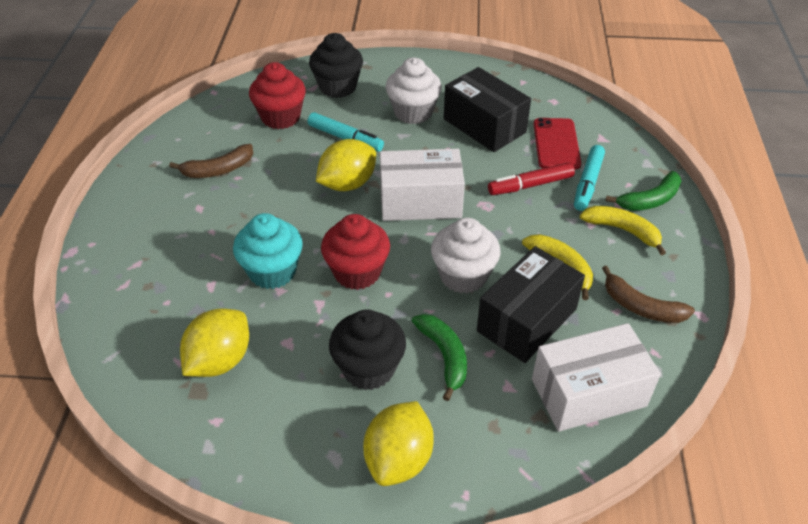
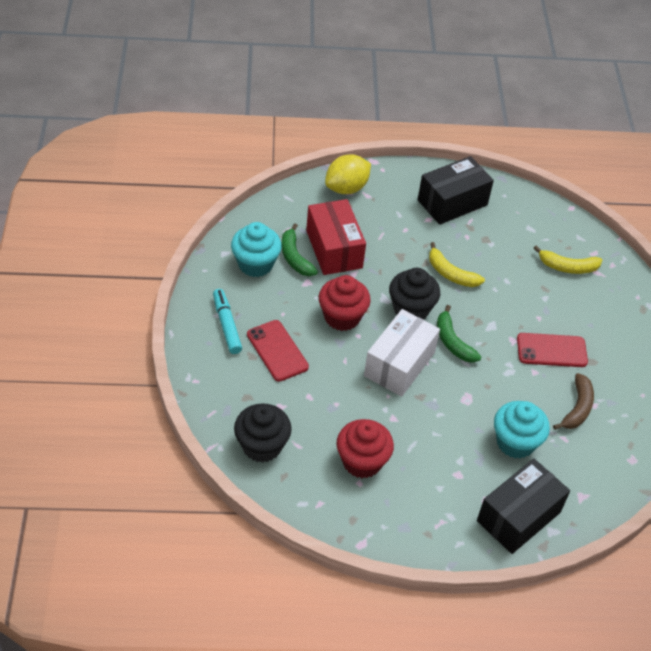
brown banana: 2 -> 1
red box: 0 -> 1
red marker: 1 -> 0
red phone: 1 -> 2
turquoise cupcake: 1 -> 2
turquoise marker: 2 -> 1
white box: 2 -> 1
white cupcake: 2 -> 0
yellow lemon: 3 -> 1

